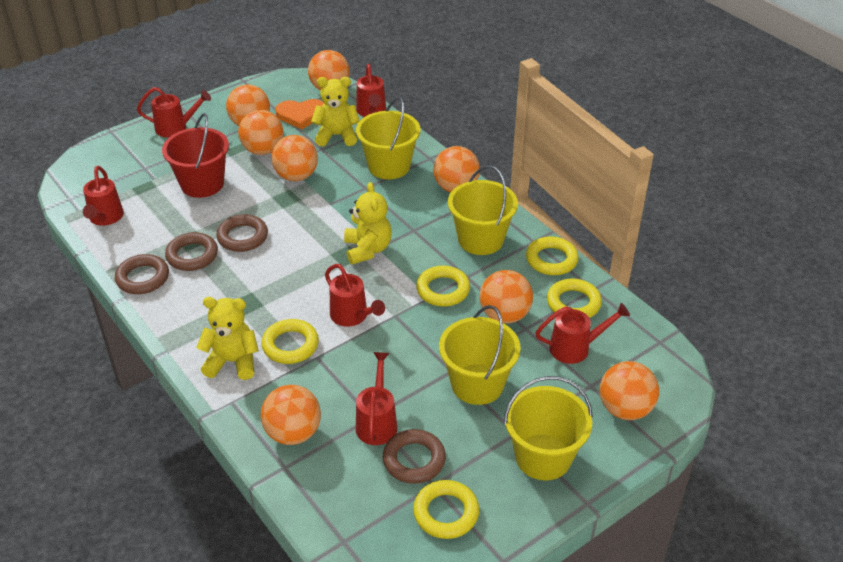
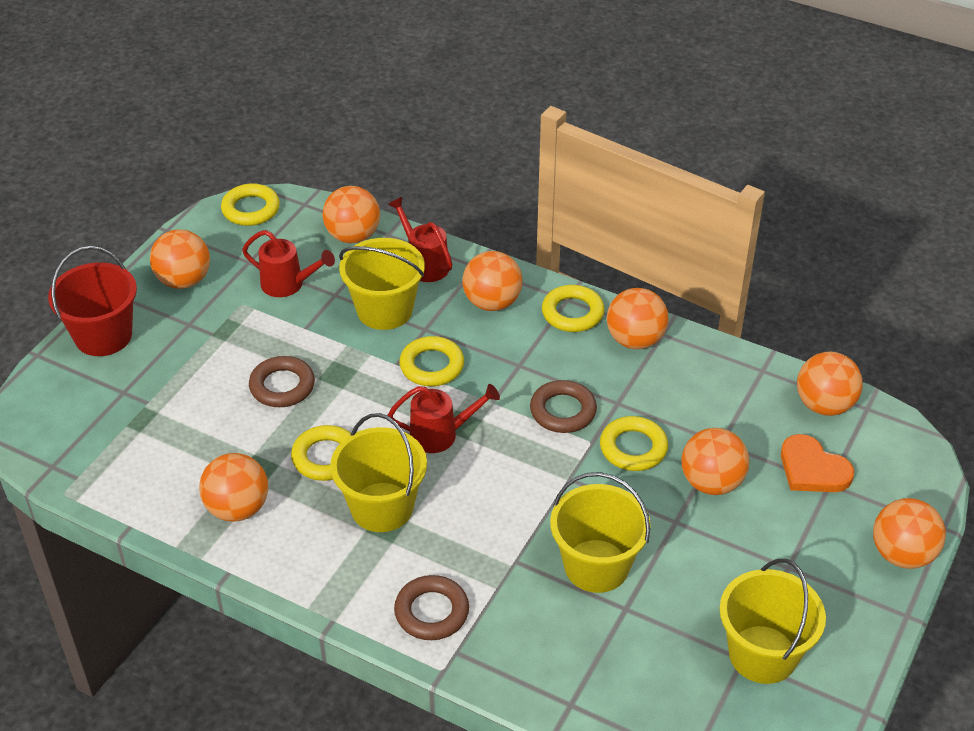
brown ring: 4 -> 3
red watering can: 6 -> 3
yellow teddy bear: 3 -> 0

